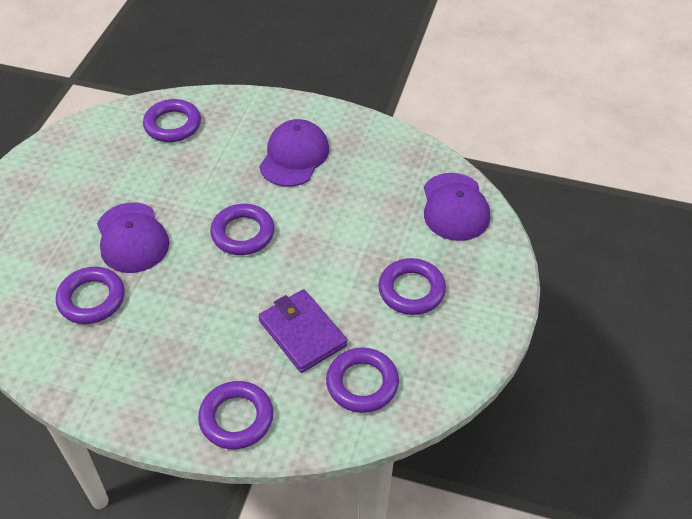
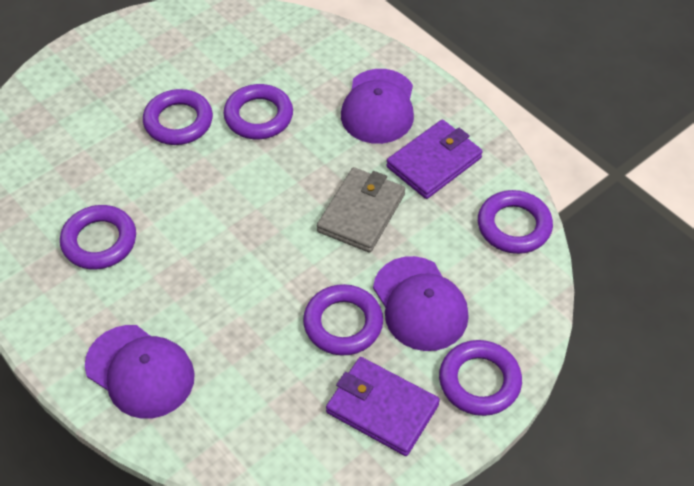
grey wallet: 0 -> 1
purple wallet: 1 -> 2

